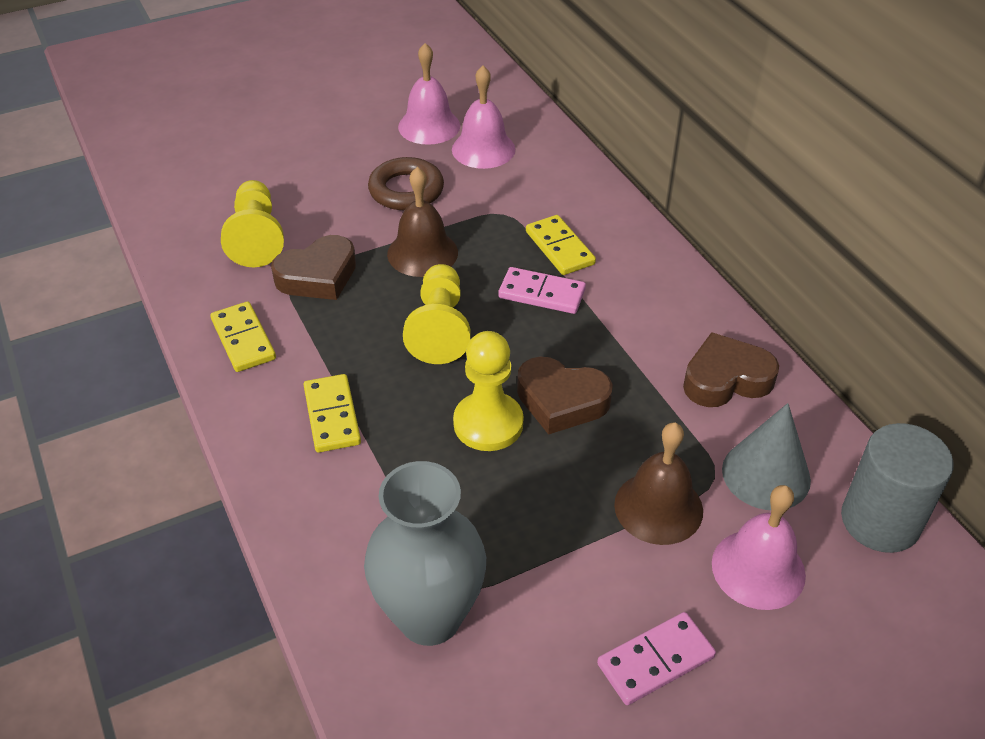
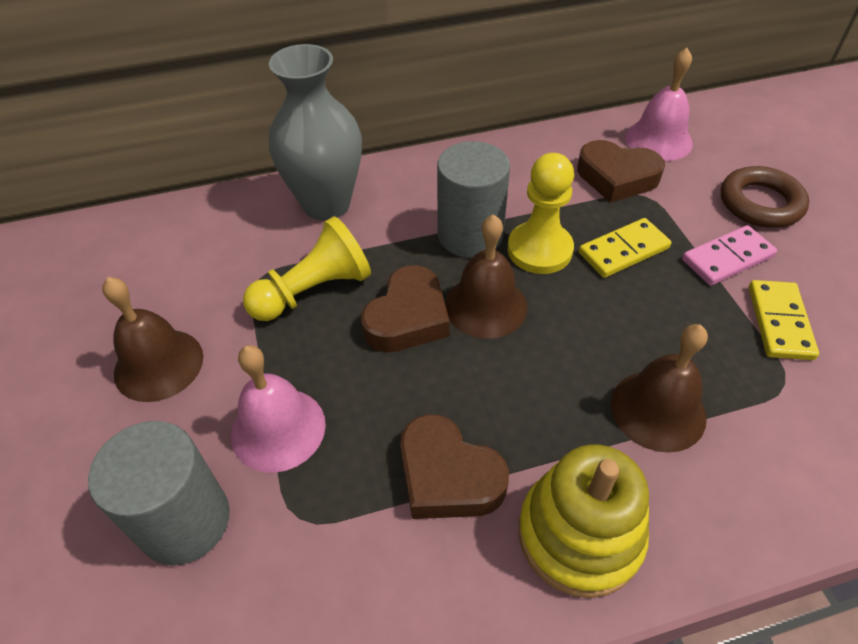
brown bell: 2 -> 3
grey cone: 1 -> 0
grey cylinder: 1 -> 2
pink bell: 3 -> 2
pink domino: 2 -> 1
yellow domino: 3 -> 2
yellow pawn: 3 -> 2
yellow stacking toy: 0 -> 1

